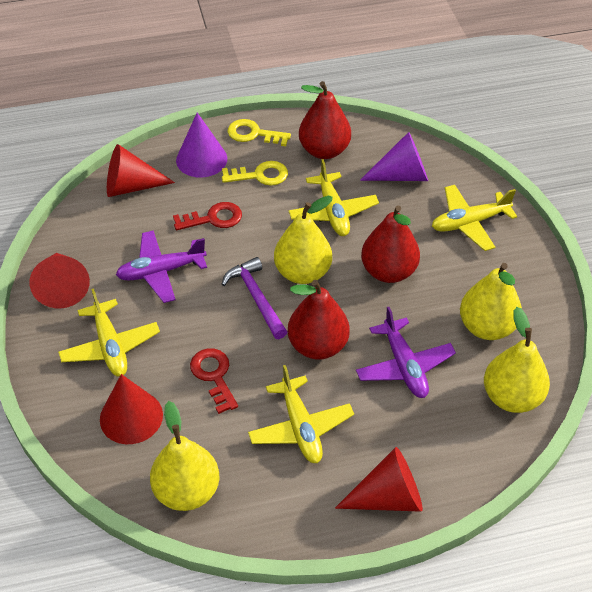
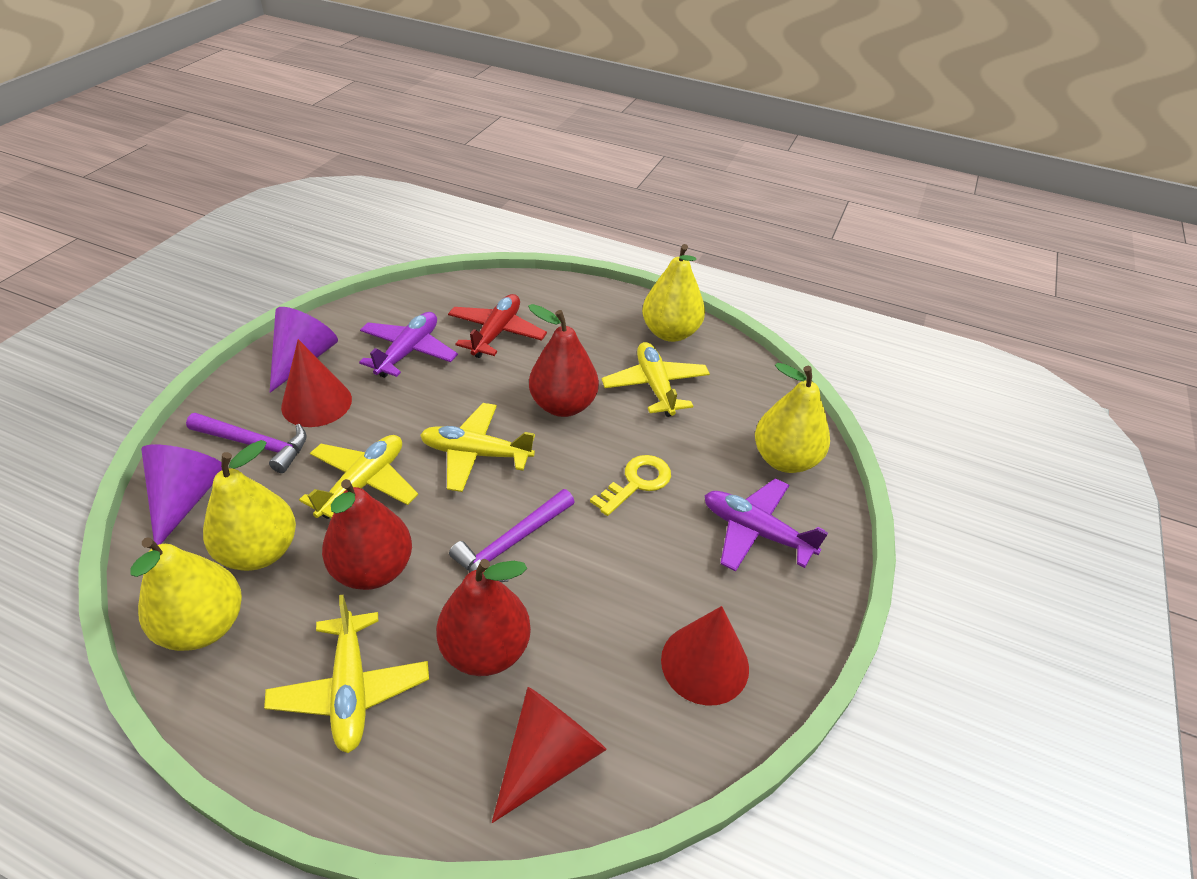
purple hammer: 1 -> 2
red cone: 4 -> 3
red key: 2 -> 0
red plane: 0 -> 1
yellow key: 2 -> 1

